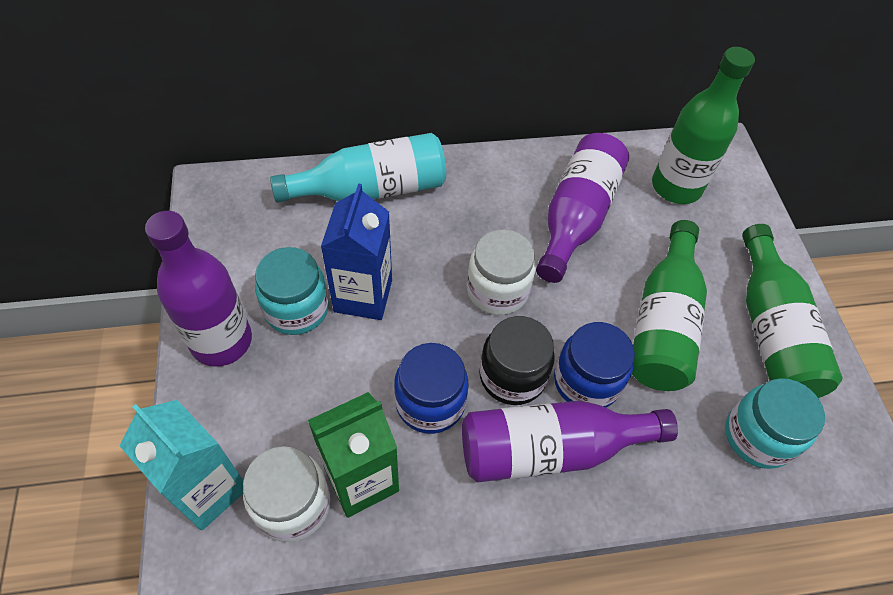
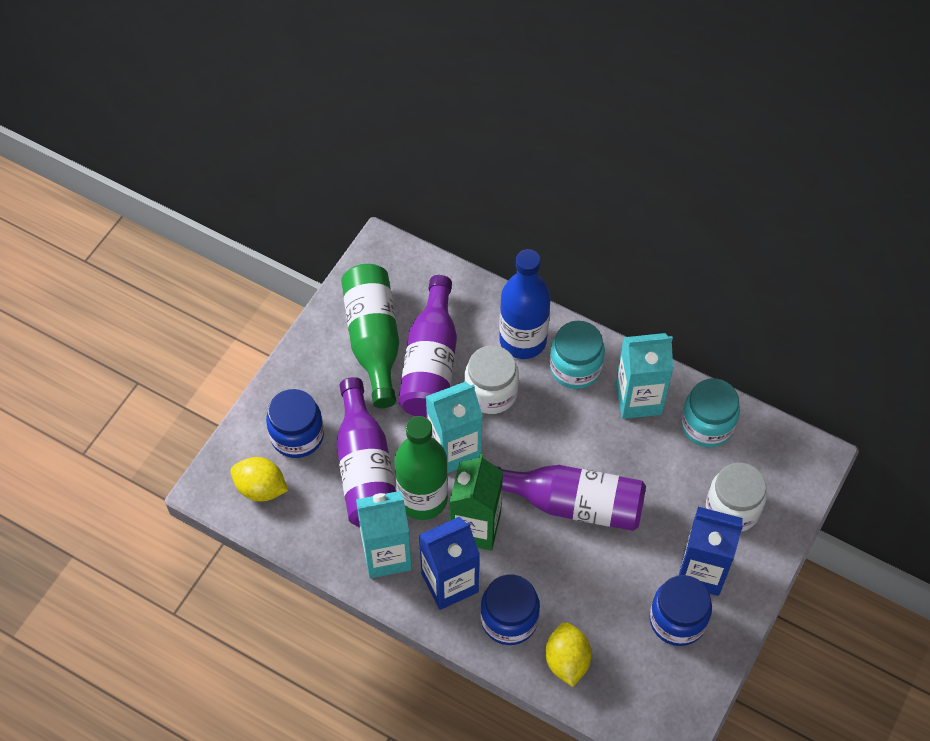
black jar: 1 -> 0
blue bottle: 0 -> 1
blue carton: 1 -> 2
blue jar: 2 -> 3
green bottle: 3 -> 2
turquoise bottle: 1 -> 0
turquoise carton: 1 -> 3
yellow lemon: 0 -> 2

